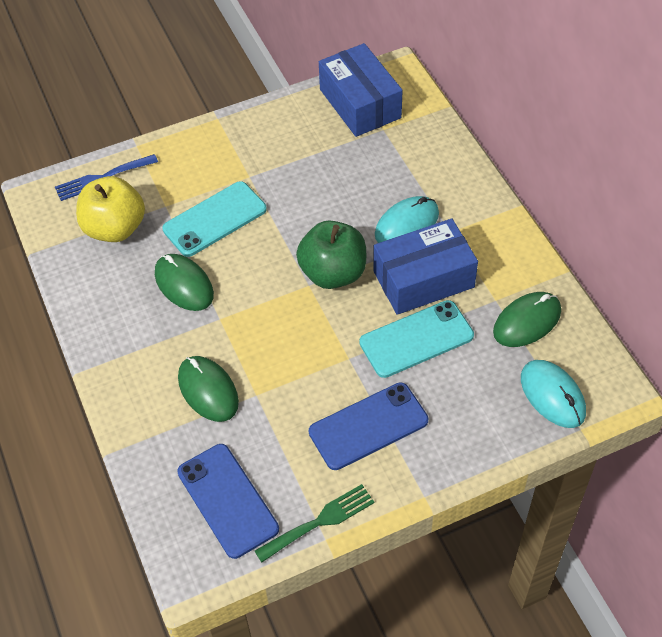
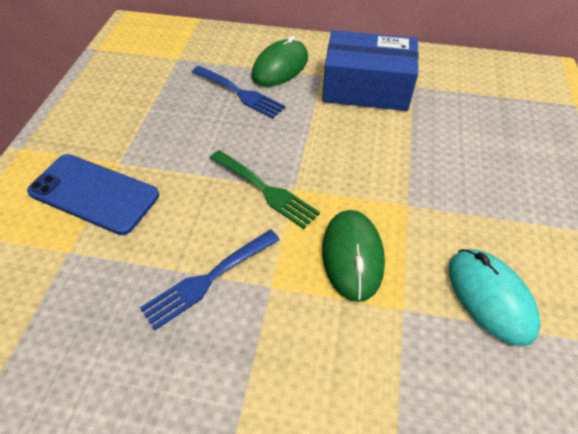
blue box: 2 -> 1
blue fork: 1 -> 2
blue phone: 2 -> 1
green apple: 1 -> 0
green mouse: 3 -> 2
turquoise mouse: 2 -> 1
turquoise phone: 2 -> 0
yellow apple: 1 -> 0

